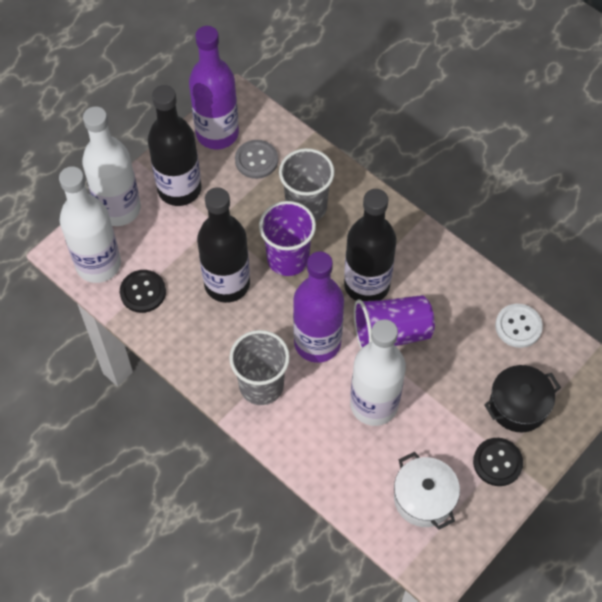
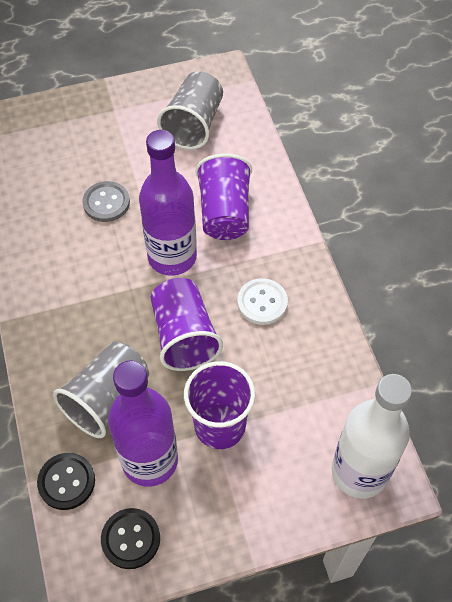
black bottle: 3 -> 0
black pot: 1 -> 0
purple cup: 2 -> 3
white bottle: 3 -> 1
white pot: 1 -> 0

